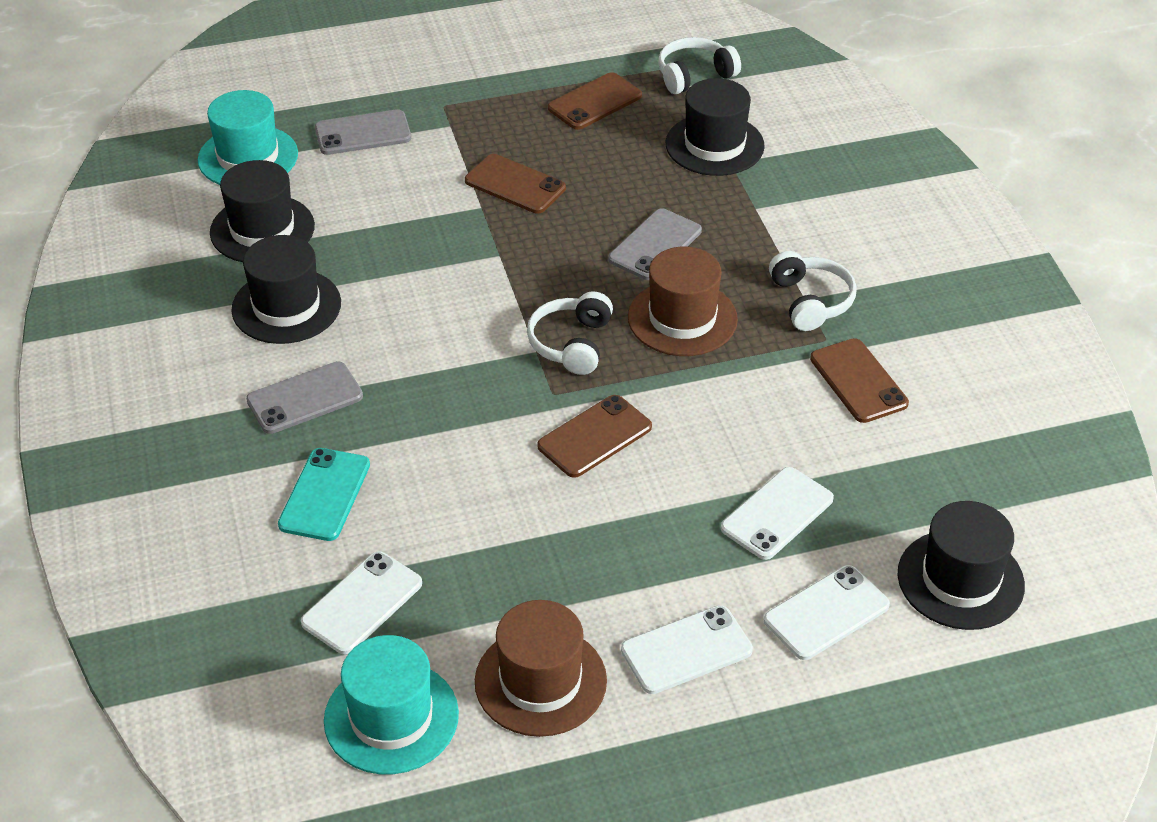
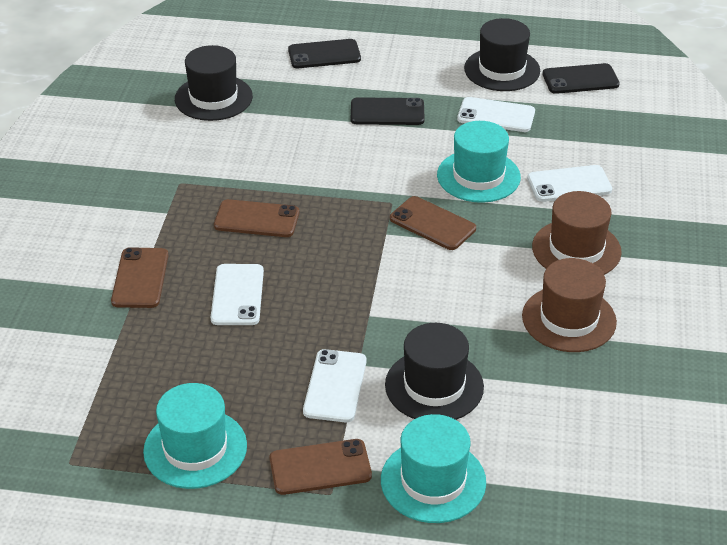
black hat: 4 -> 3
black phone: 0 -> 3
grey phone: 3 -> 0
turquoise hat: 2 -> 3
turquoise phone: 1 -> 0
white headphones: 3 -> 0

